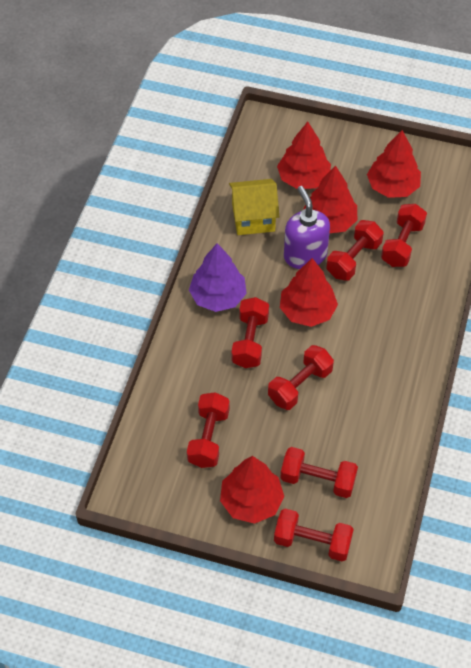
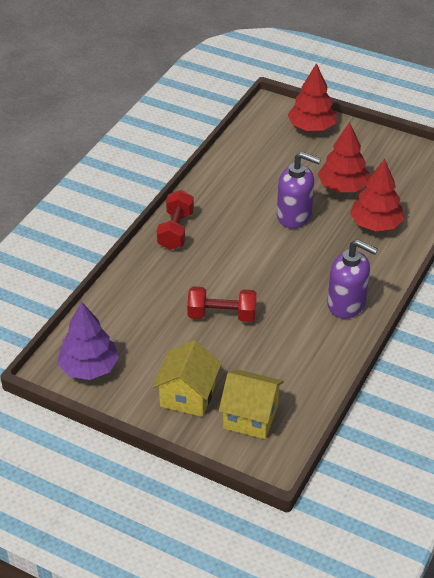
purple soap dispenser: 1 -> 2
red dumbbell: 7 -> 2
red tree: 5 -> 3
yellow house: 1 -> 2

